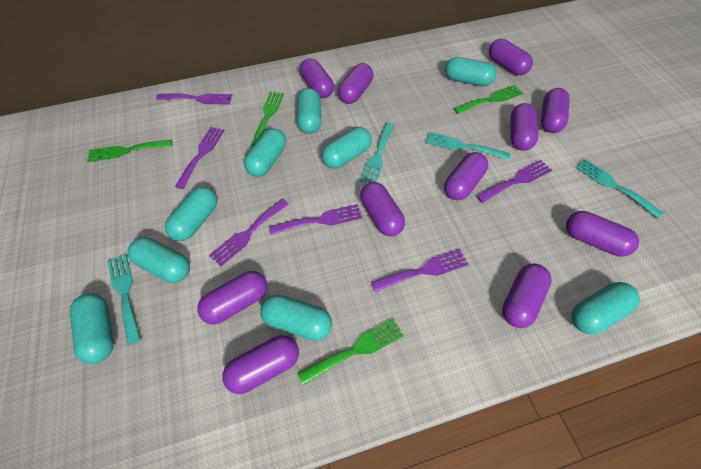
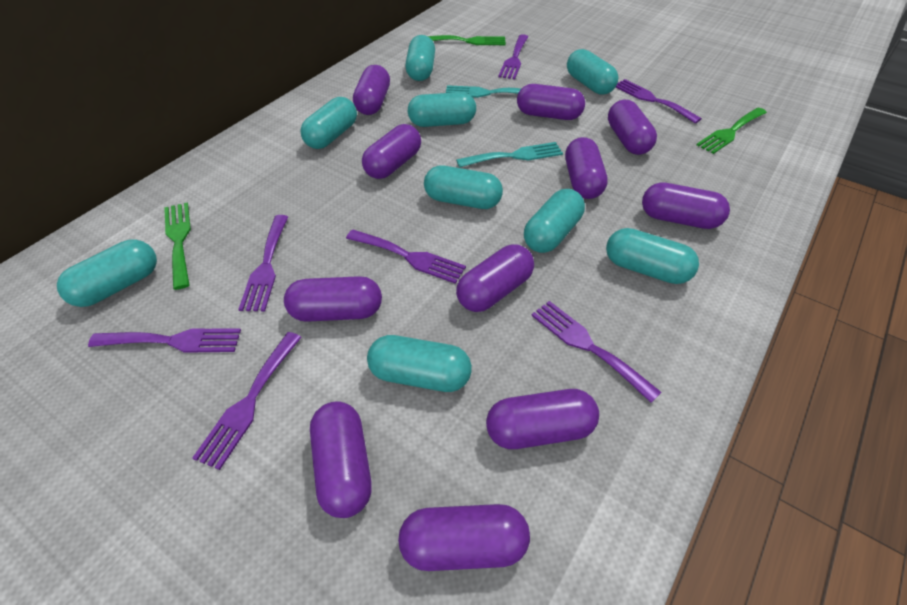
green fork: 4 -> 3
purple fork: 6 -> 7
turquoise fork: 4 -> 2

